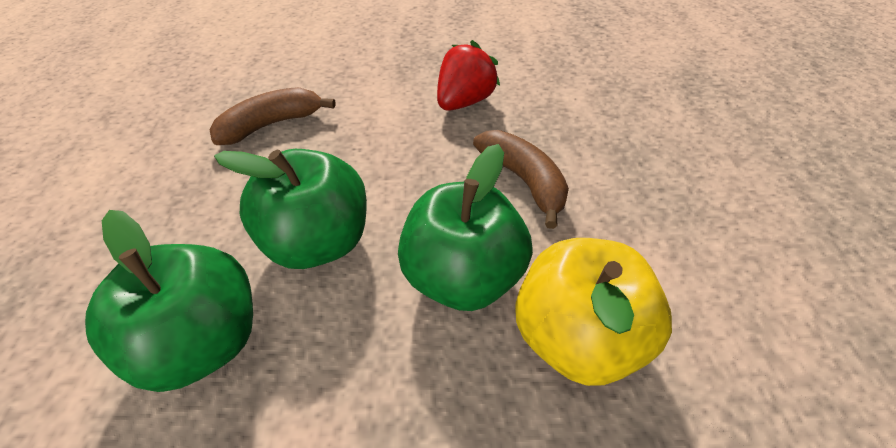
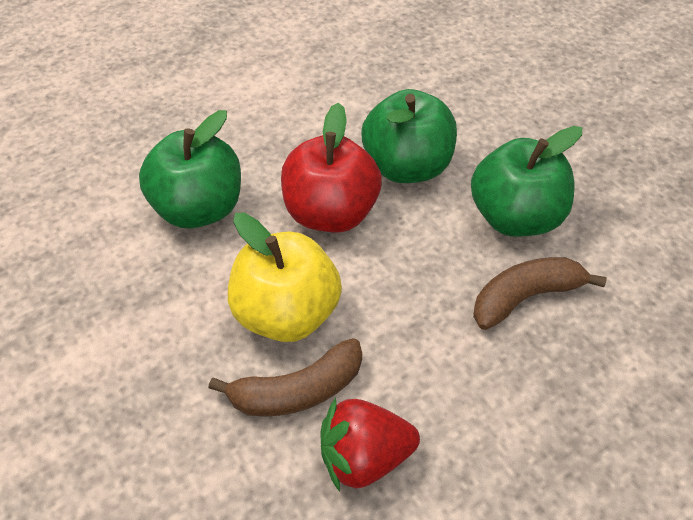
red apple: 0 -> 1

